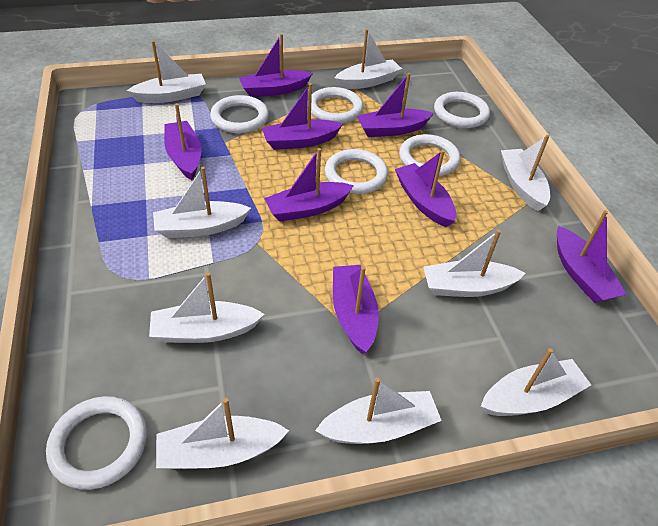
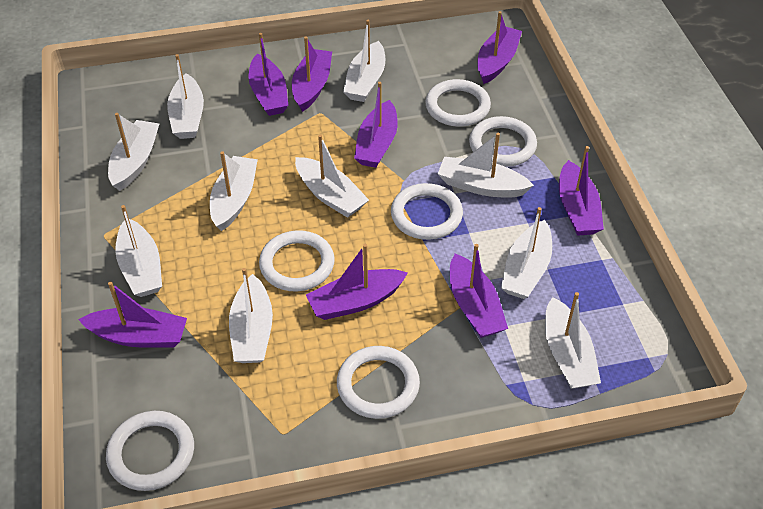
white boat: 9 -> 10

